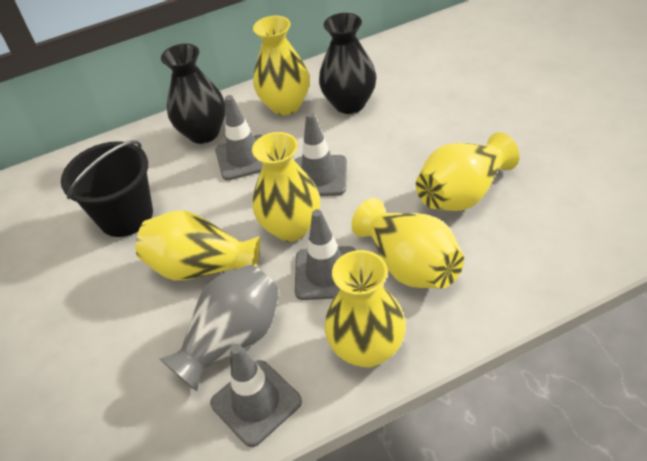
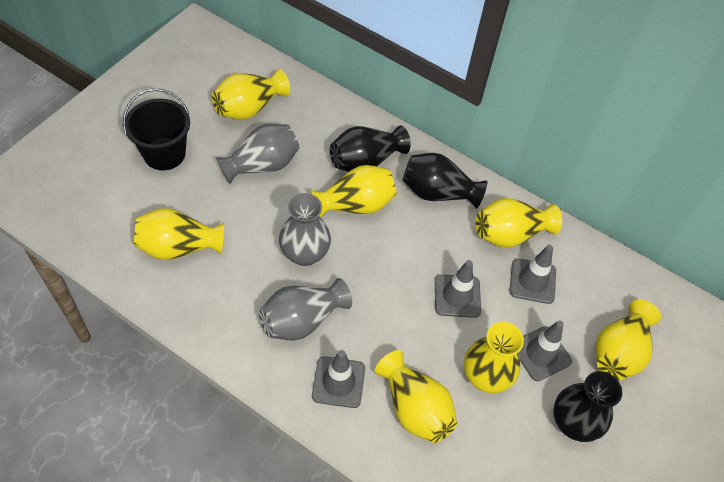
black vase: 2 -> 3
grey vase: 1 -> 3
yellow vase: 6 -> 7

